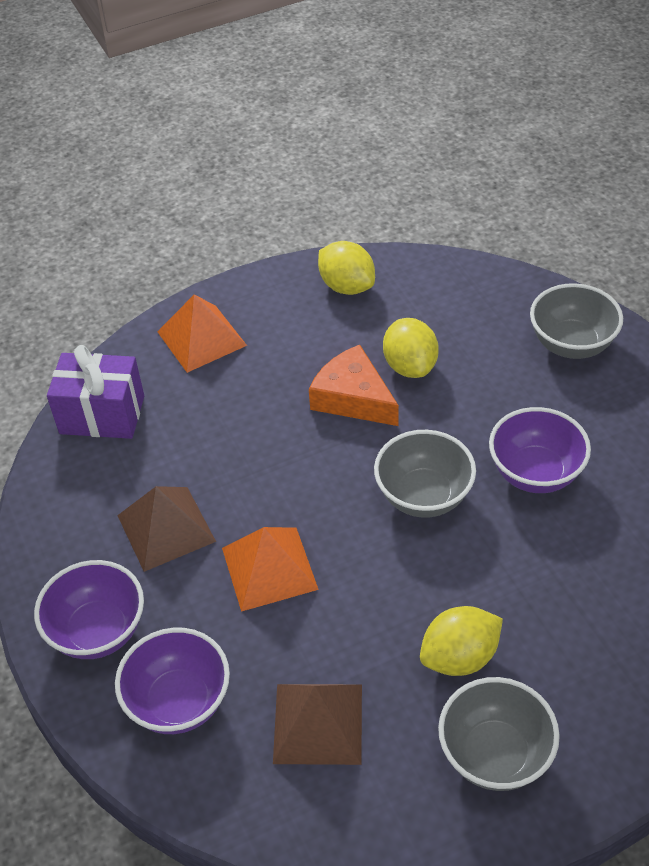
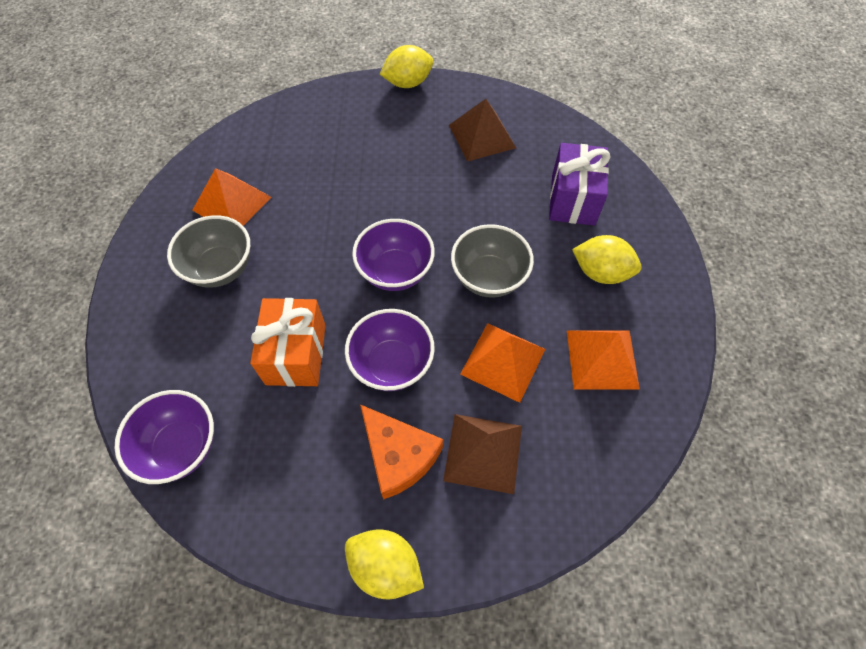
grey bowl: 3 -> 2
orange gift: 0 -> 1
orange pyramid: 2 -> 3

